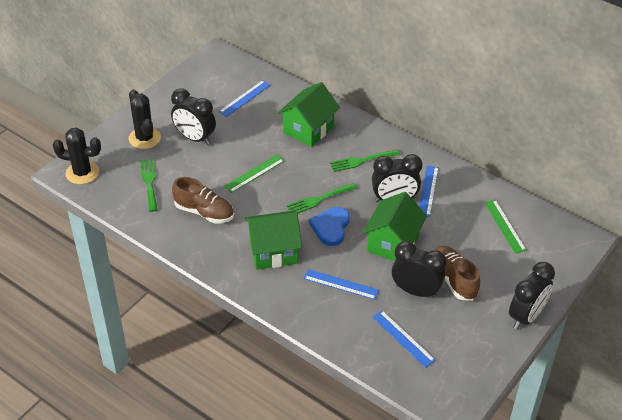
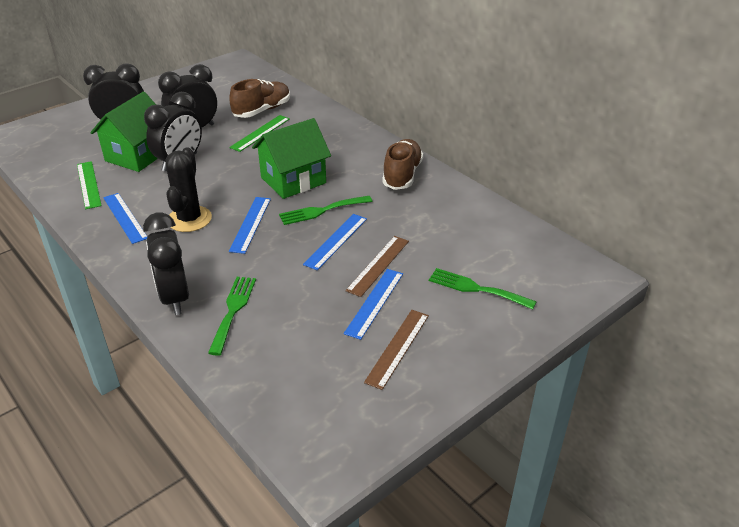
black cactus: 2 -> 1
blue heart: 1 -> 0
brown ruler: 0 -> 2
green house: 3 -> 2

